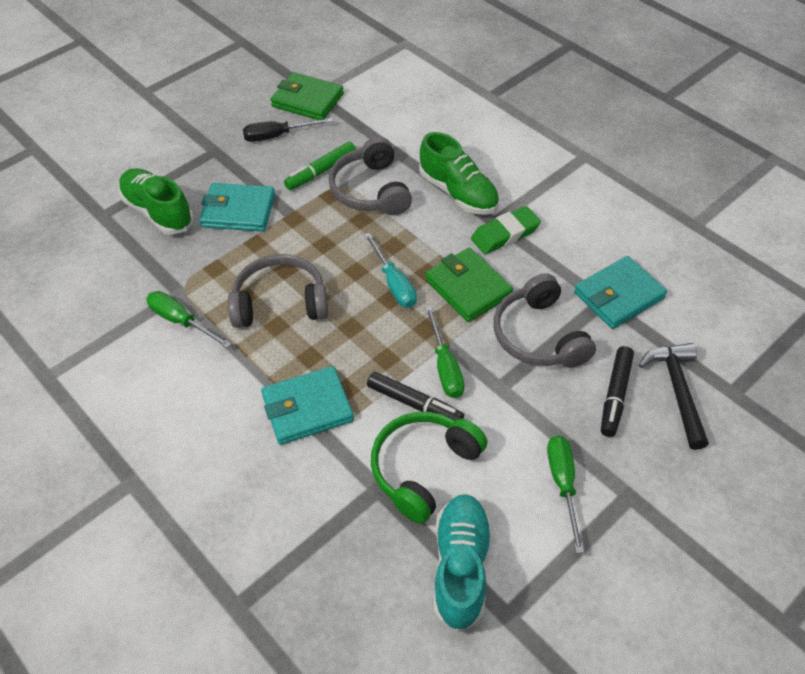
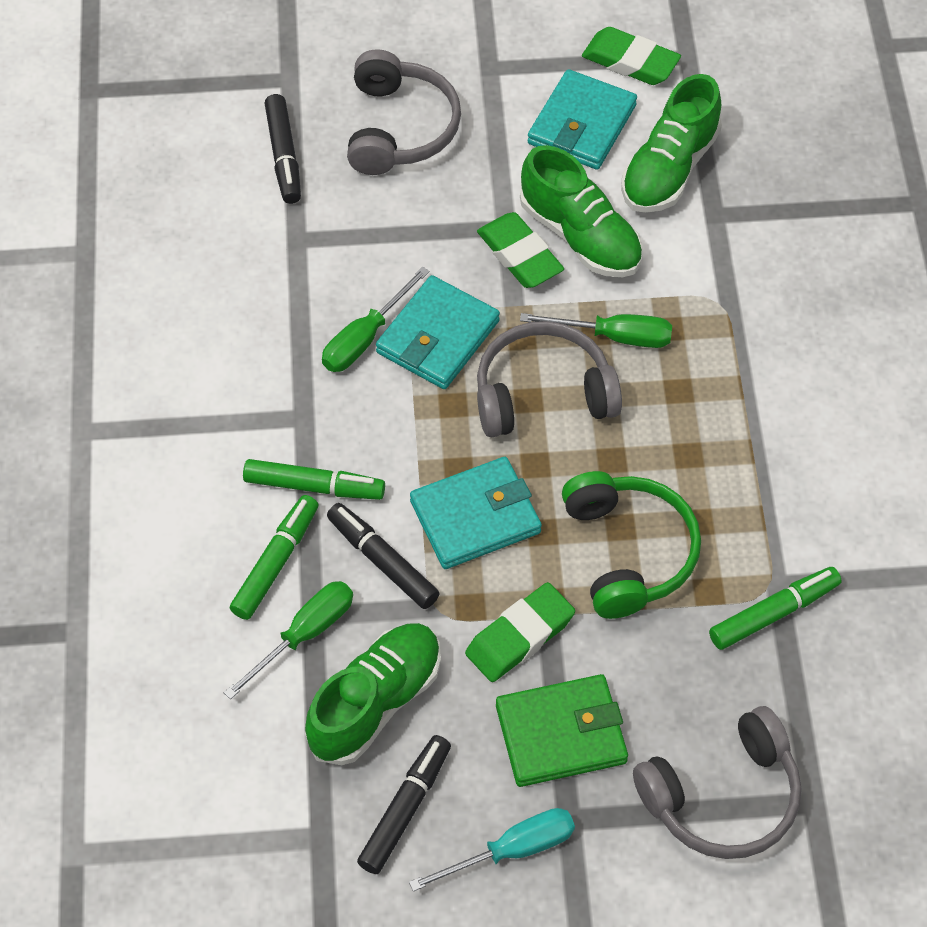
black hammer: 1 -> 0
black marker: 2 -> 3
black screwdriver: 1 -> 0
green eraser: 1 -> 3
green marker: 1 -> 3
green shoe: 2 -> 3
green wallet: 2 -> 1
turquoise shoe: 1 -> 0

